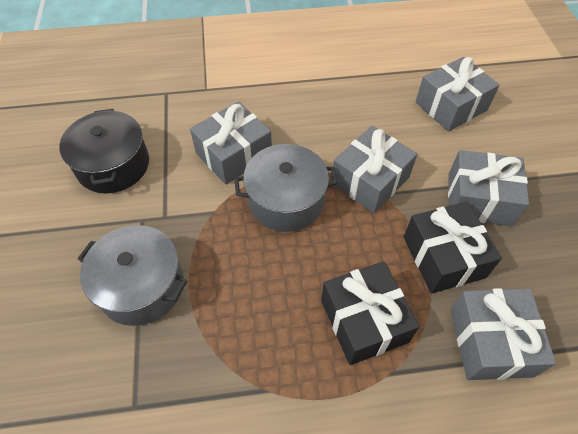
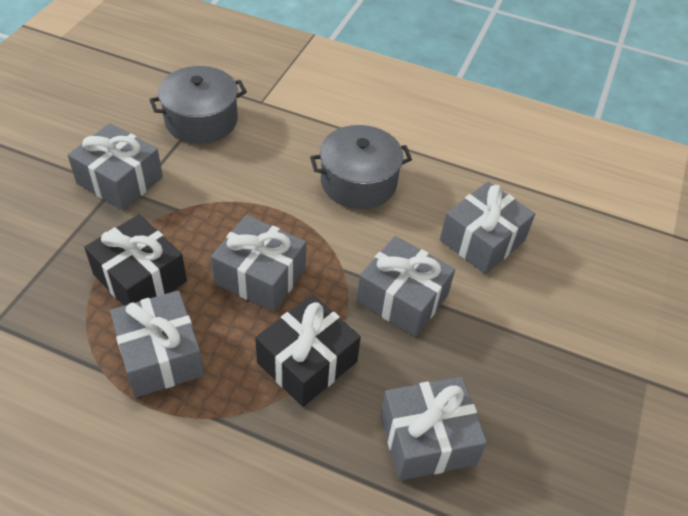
black pot: 1 -> 0
grey gift: 5 -> 6

